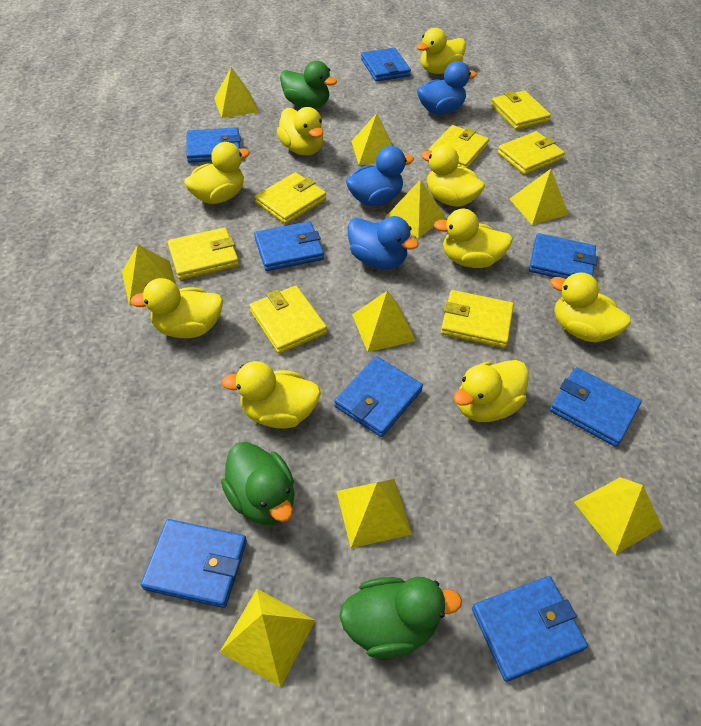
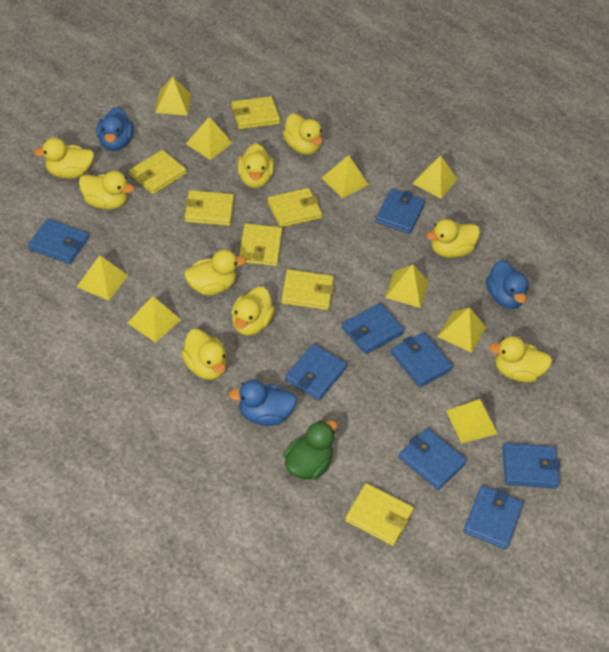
green duck: 3 -> 1

